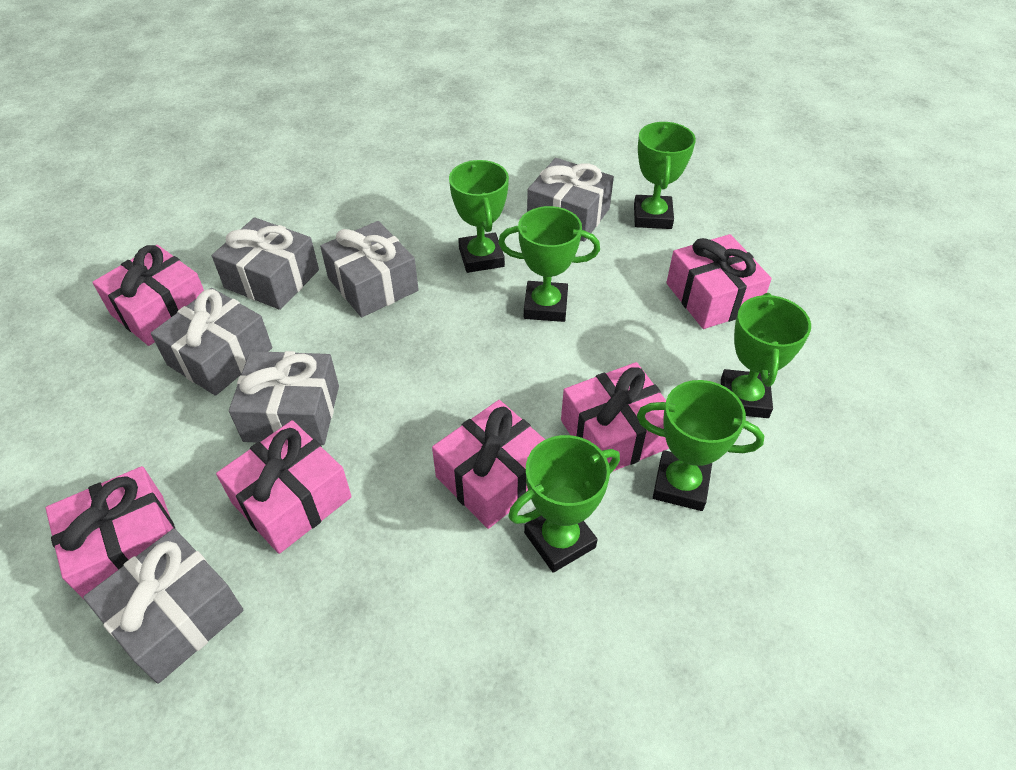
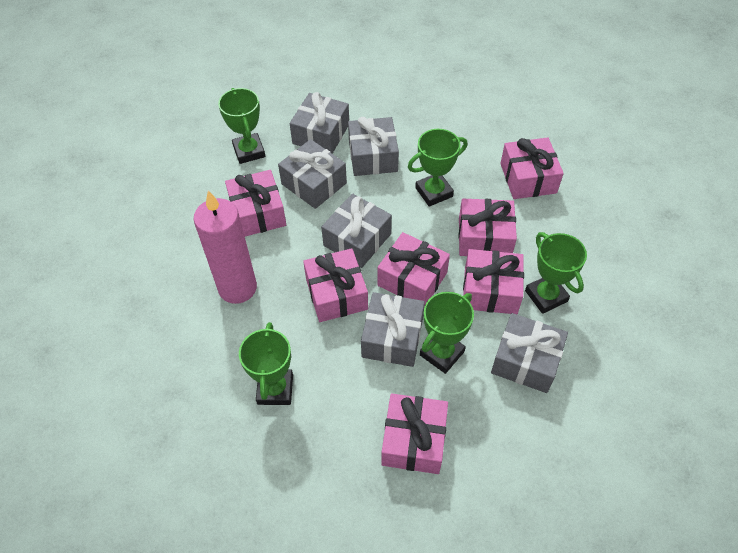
green trophy: 6 -> 5
pink candle: 0 -> 1
pink gift: 6 -> 7

